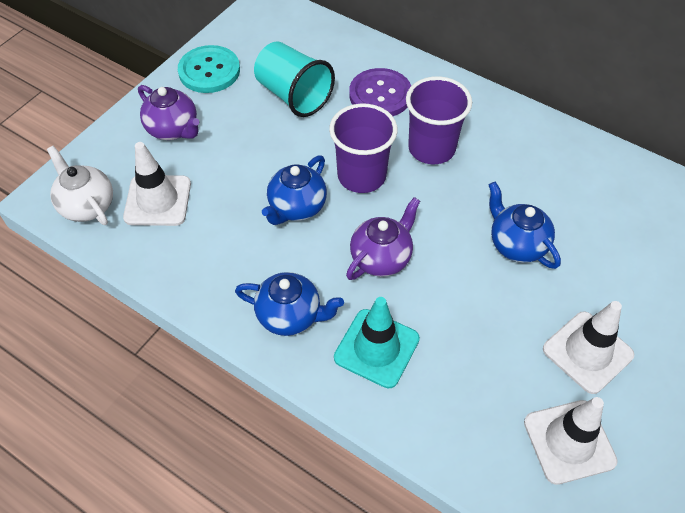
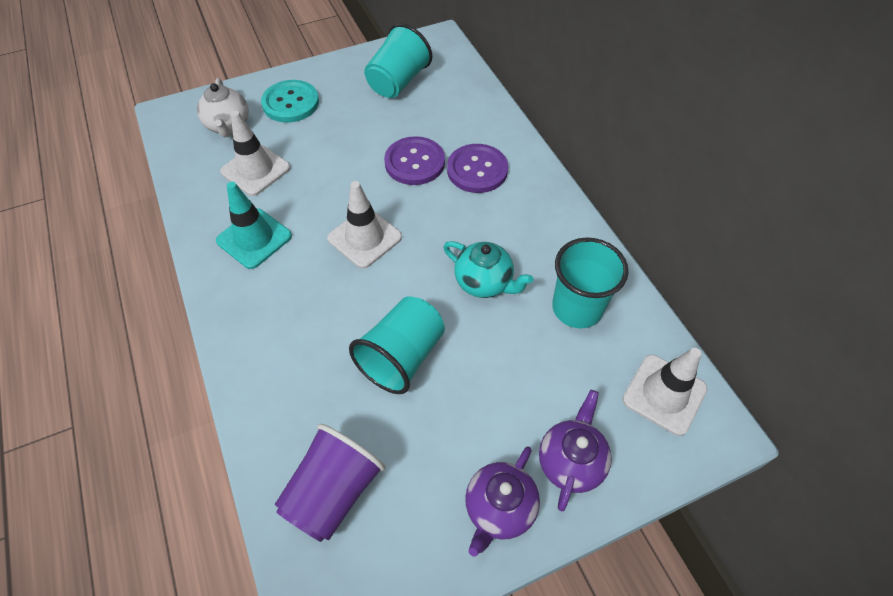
blue teapot: 3 -> 0
purple button: 1 -> 2
purple cup: 2 -> 1
turquoise cup: 1 -> 3
turquoise teapot: 0 -> 1

